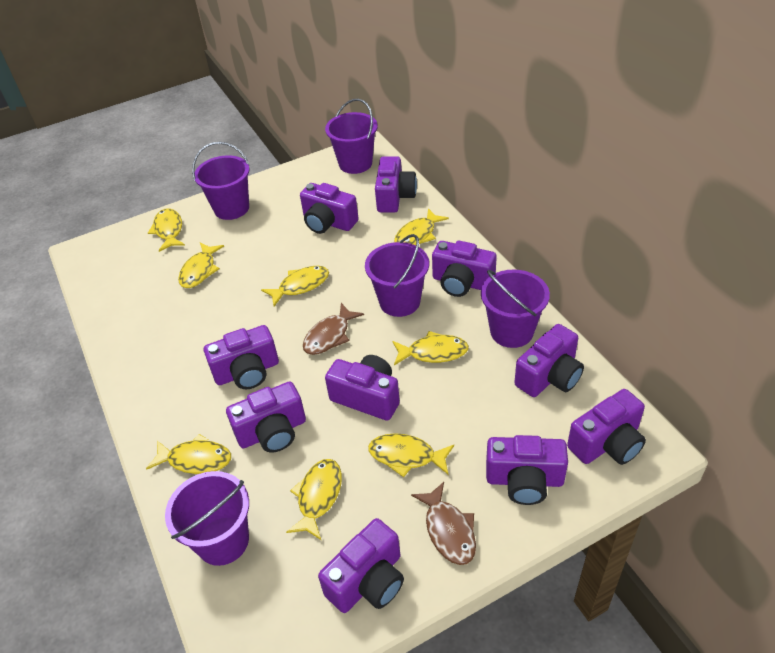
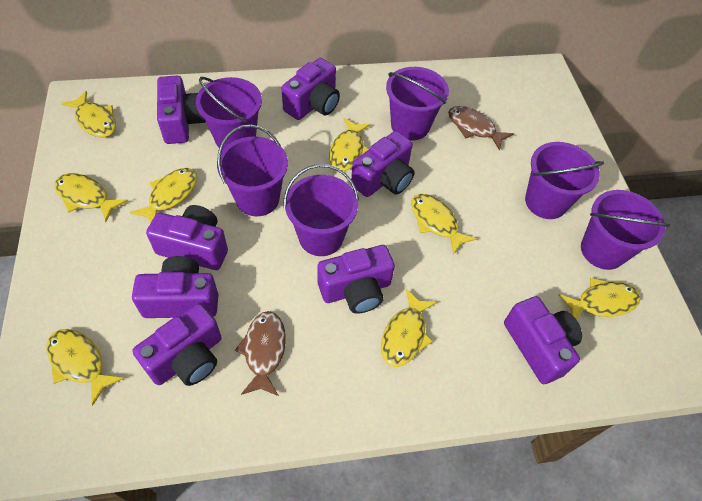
purple bucket: 5 -> 6
purple camera: 10 -> 8

